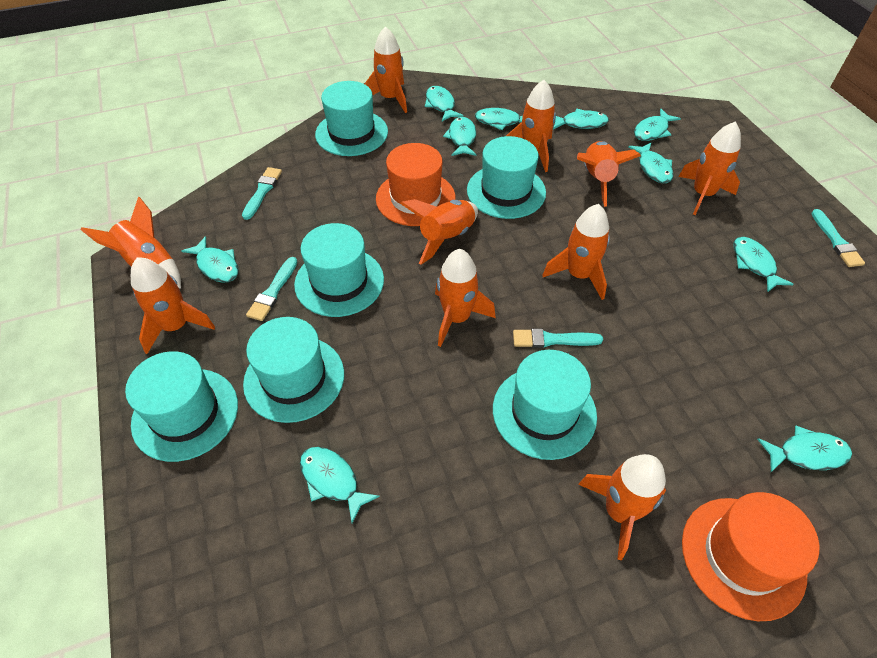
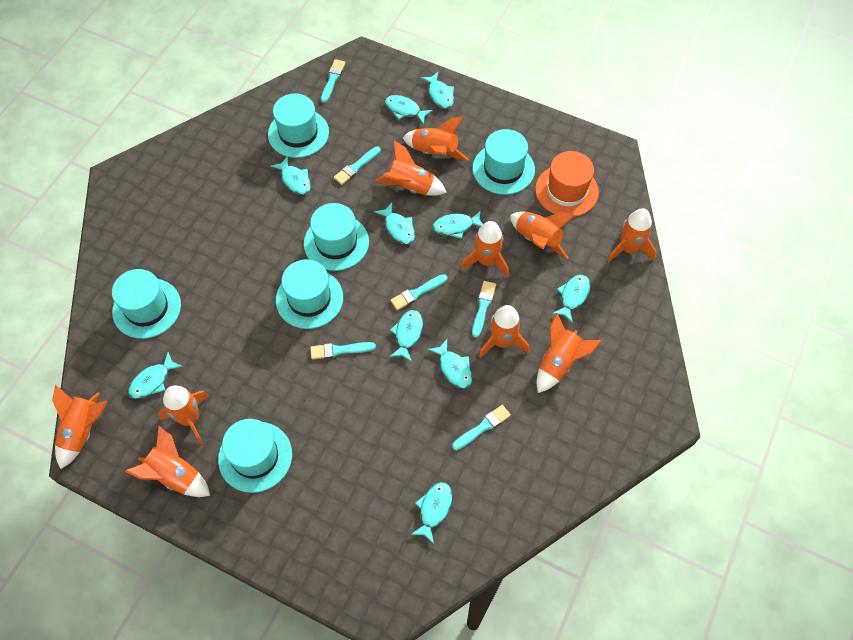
orange hat: 2 -> 1
turquoise brush: 4 -> 6

